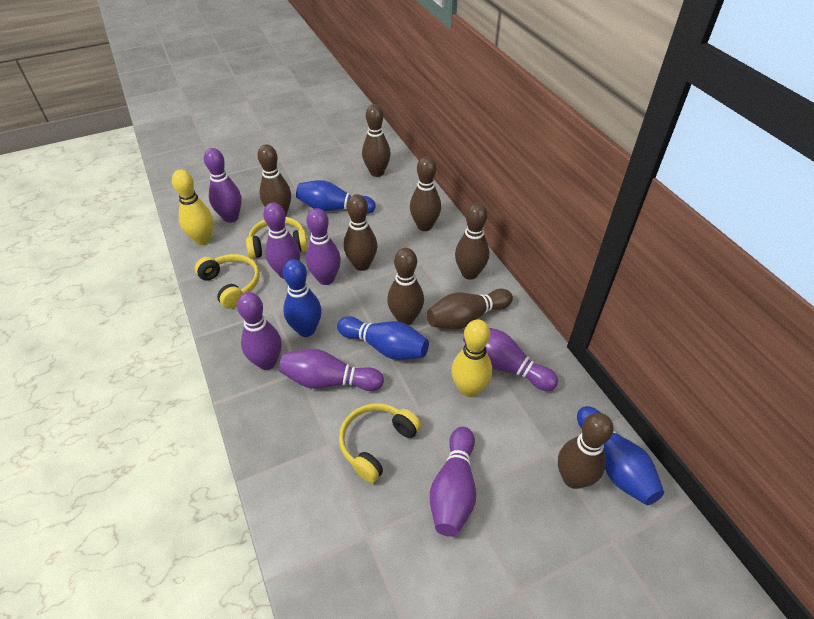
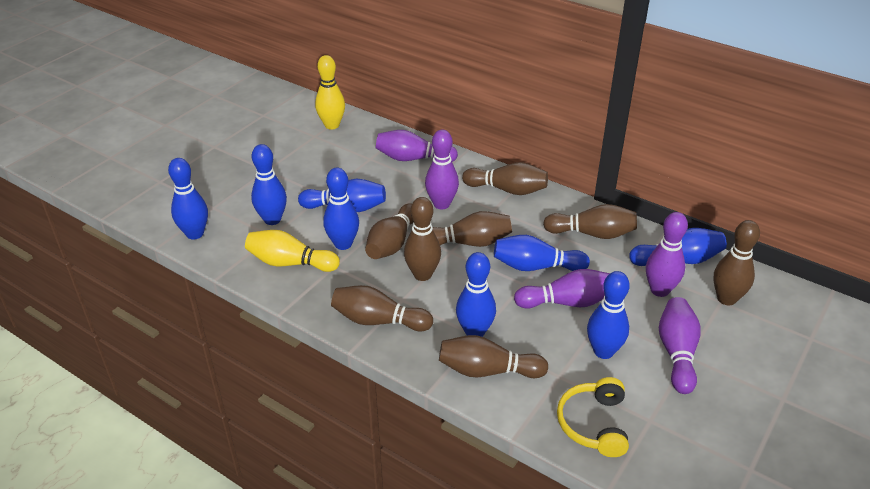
blue bowling pin: 4 -> 8
purple bowling pin: 7 -> 5
yellow headphones: 3 -> 1

